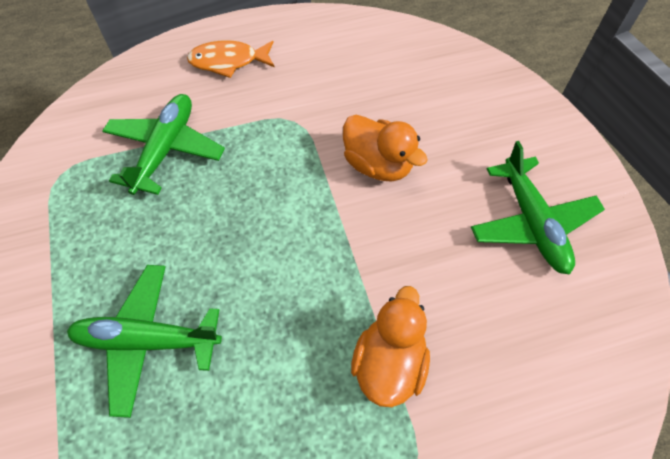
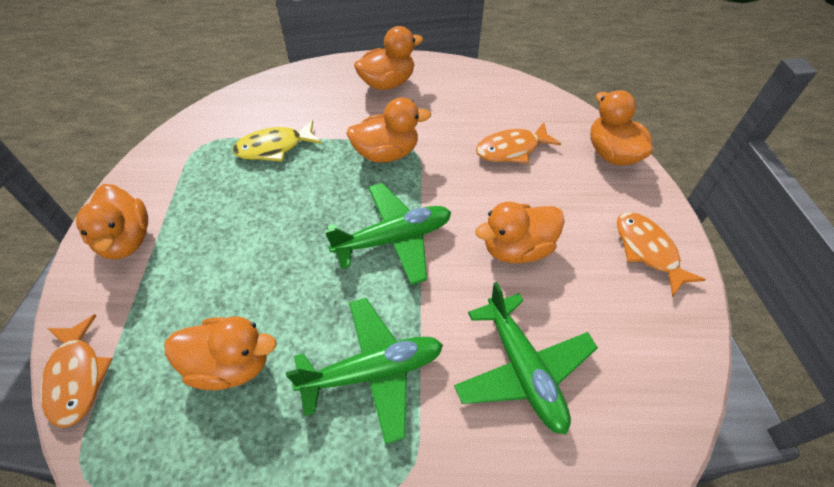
orange duck: 2 -> 6
orange fish: 1 -> 3
yellow fish: 0 -> 1

